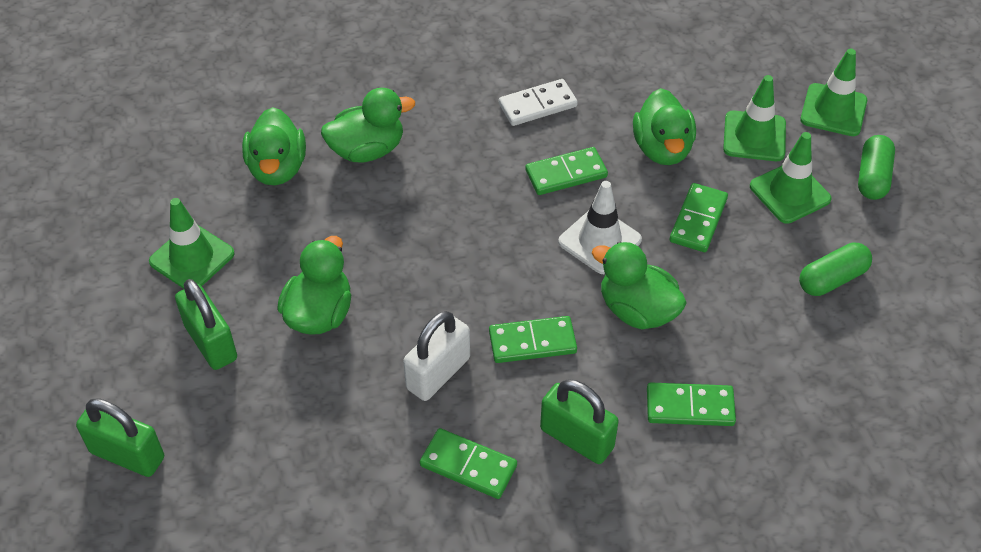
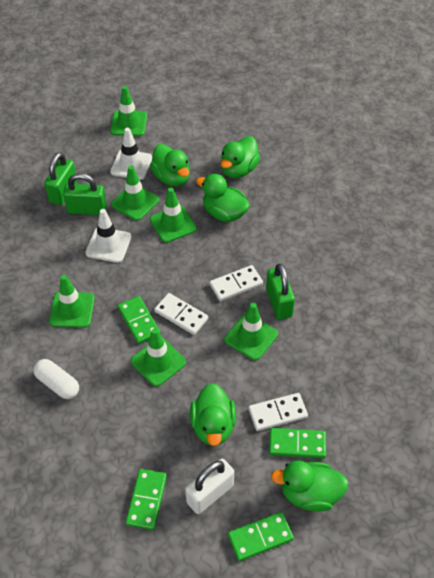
green capsule: 2 -> 0
green domino: 5 -> 4
green traffic cone: 4 -> 6
white capsule: 0 -> 1
white domino: 1 -> 3
white traffic cone: 1 -> 2

